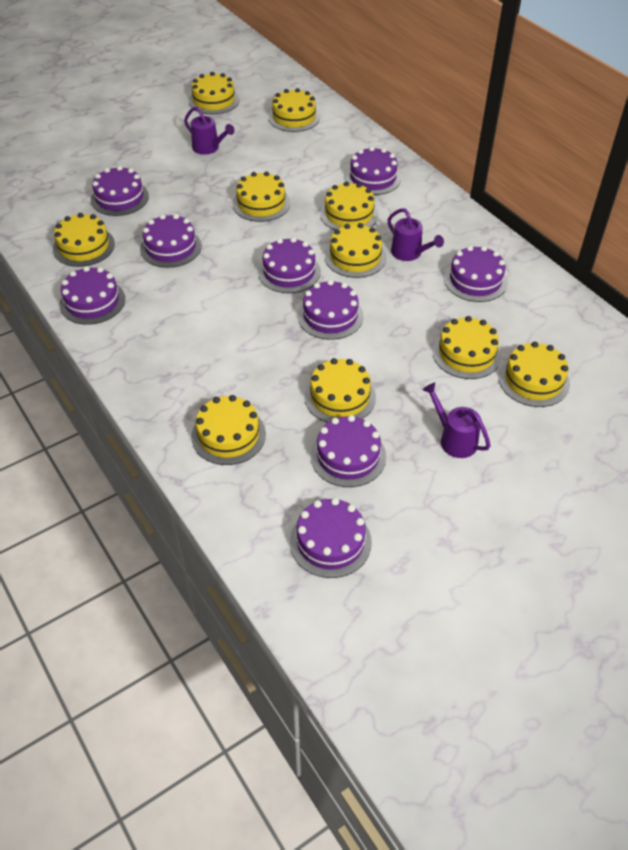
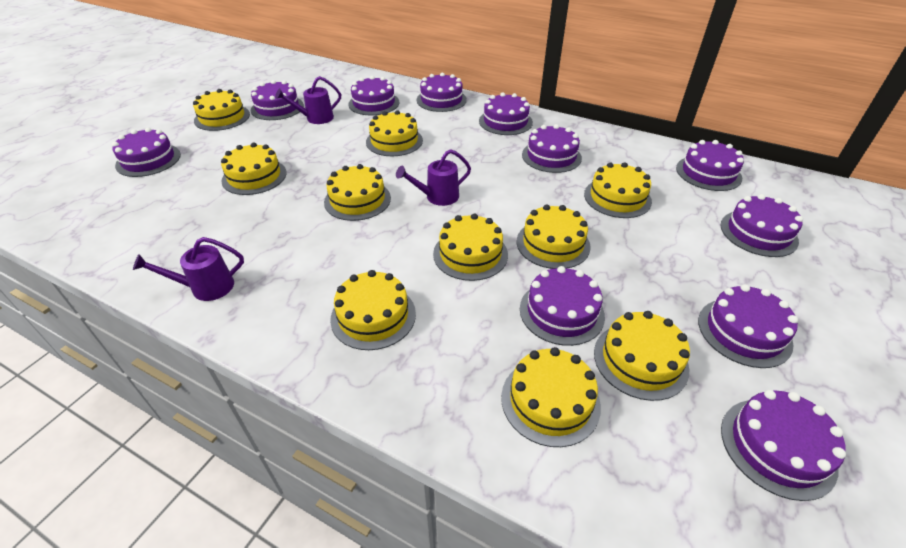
purple cake: 9 -> 11

